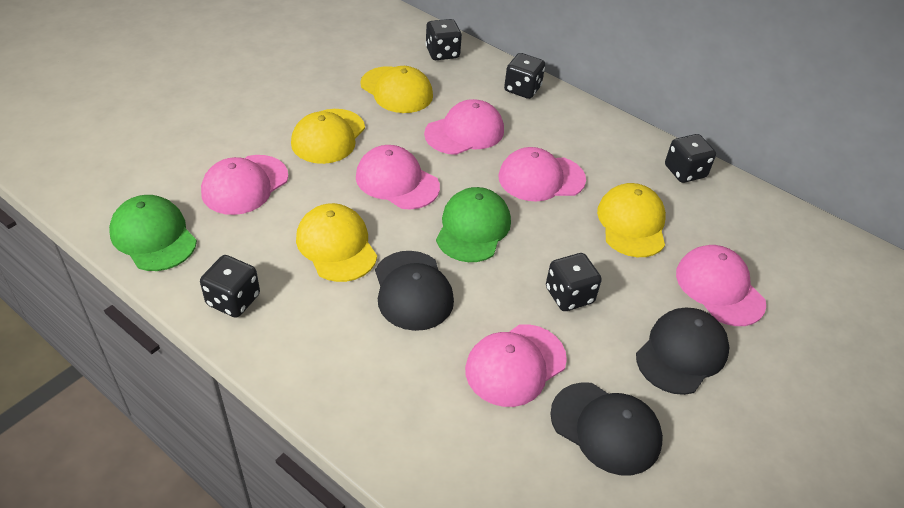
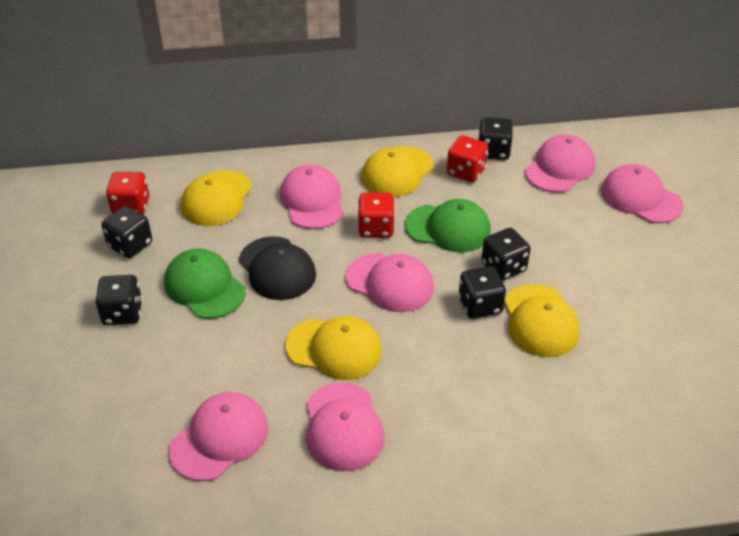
black cap: 3 -> 1
red dice: 0 -> 3

